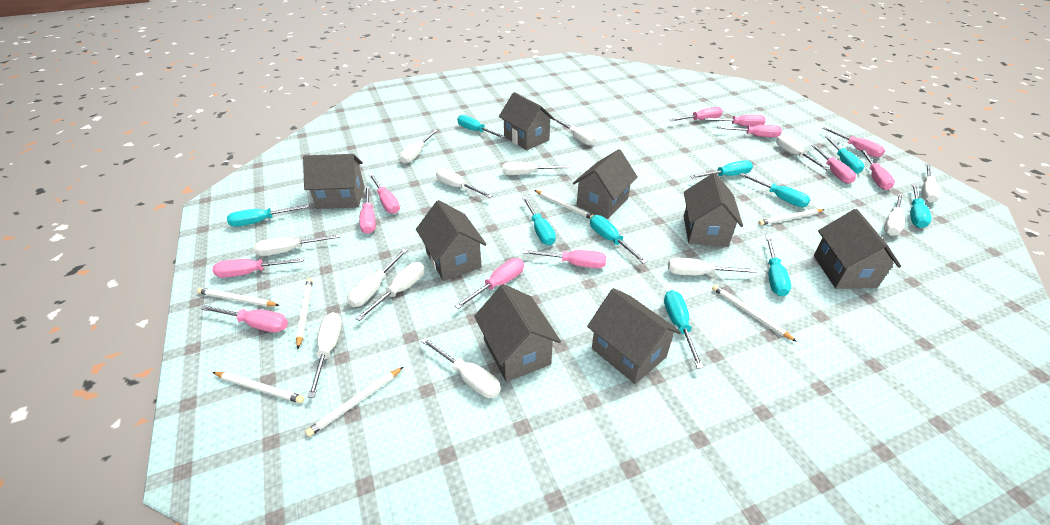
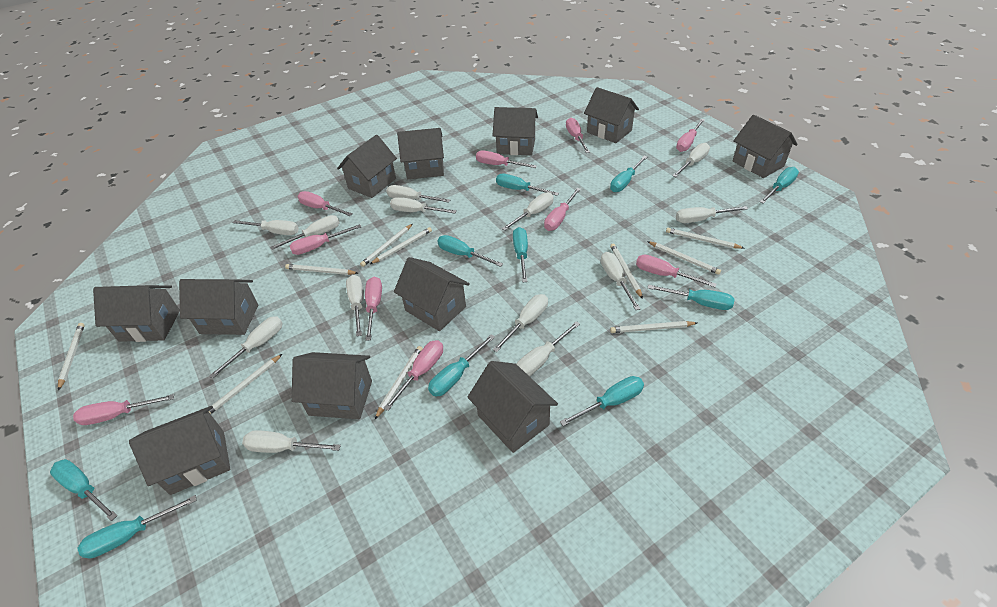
grey house: 8 -> 11
pink screwdriver: 12 -> 10
white pencil: 7 -> 10

